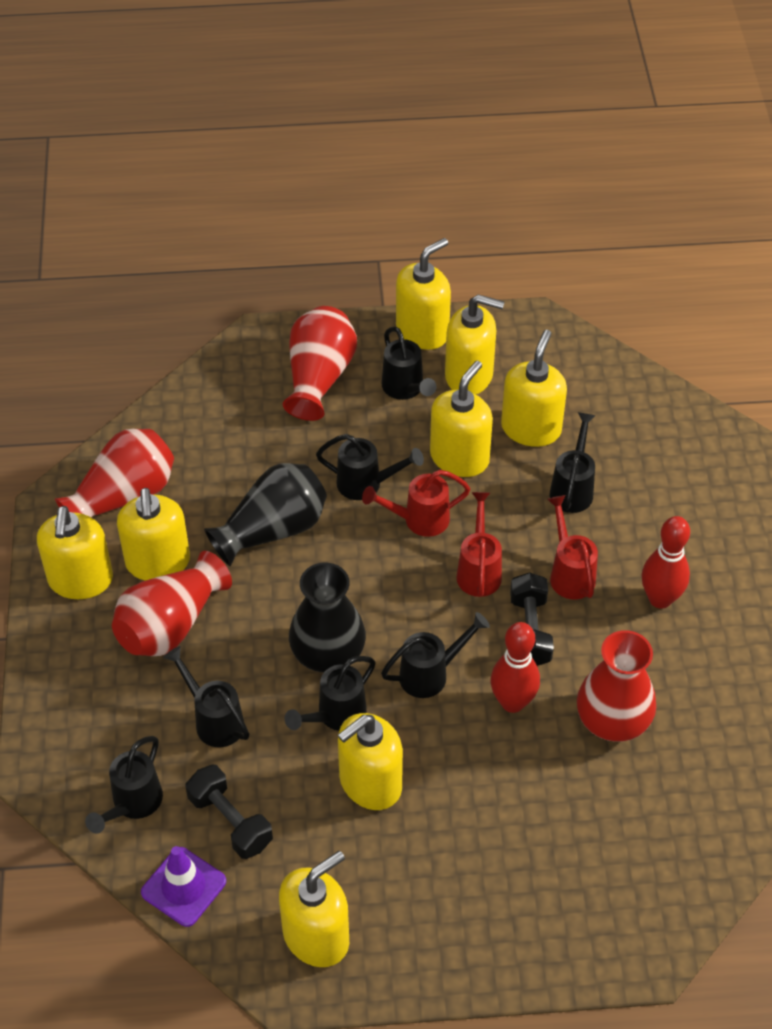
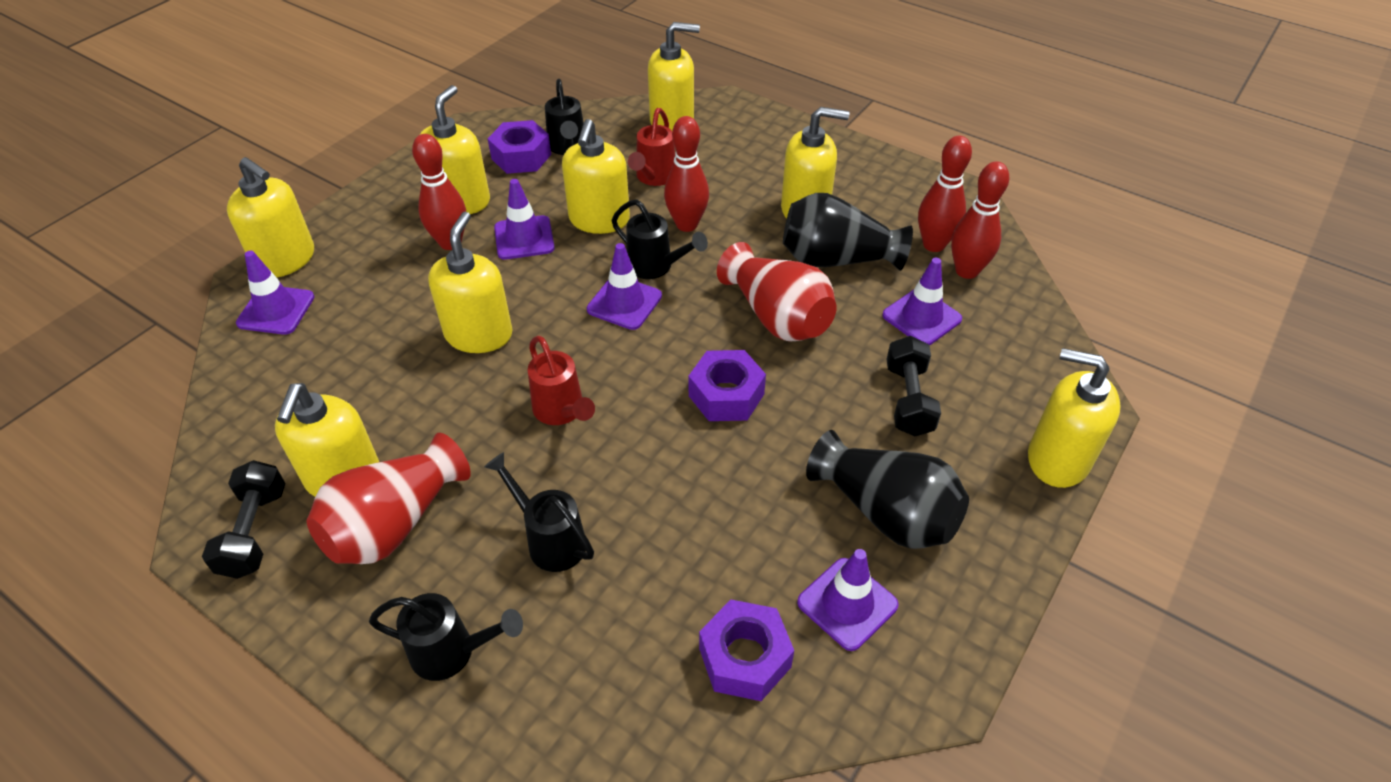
black watering can: 7 -> 4
purple nut: 0 -> 3
purple traffic cone: 1 -> 5
red bowling pin: 2 -> 4
red vase: 4 -> 2
red watering can: 3 -> 2

